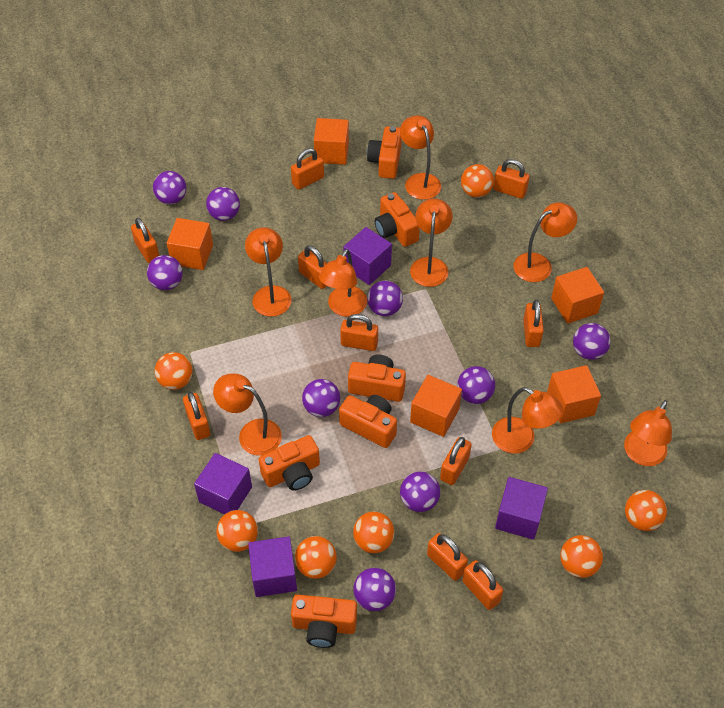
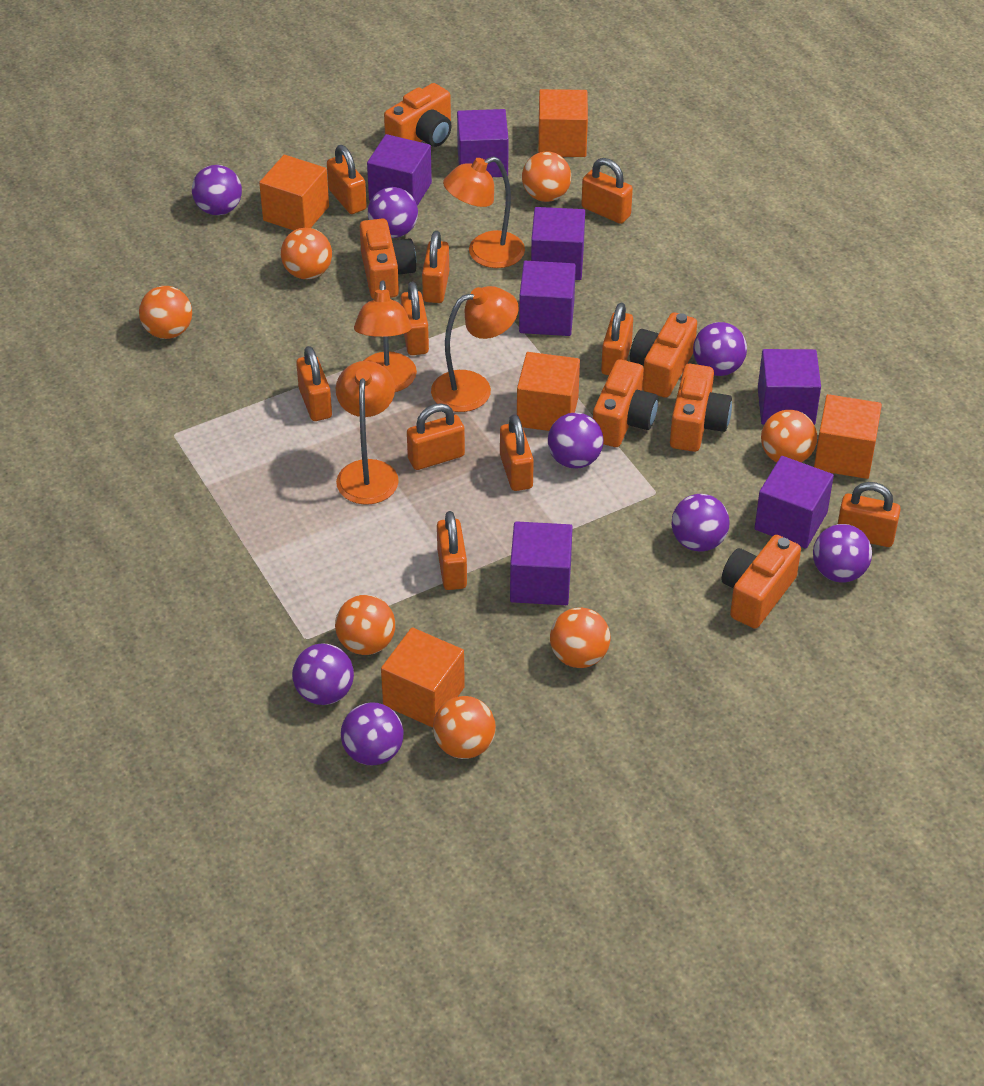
orange lamp: 8 -> 4
purple ball: 9 -> 8
purple cube: 4 -> 7

